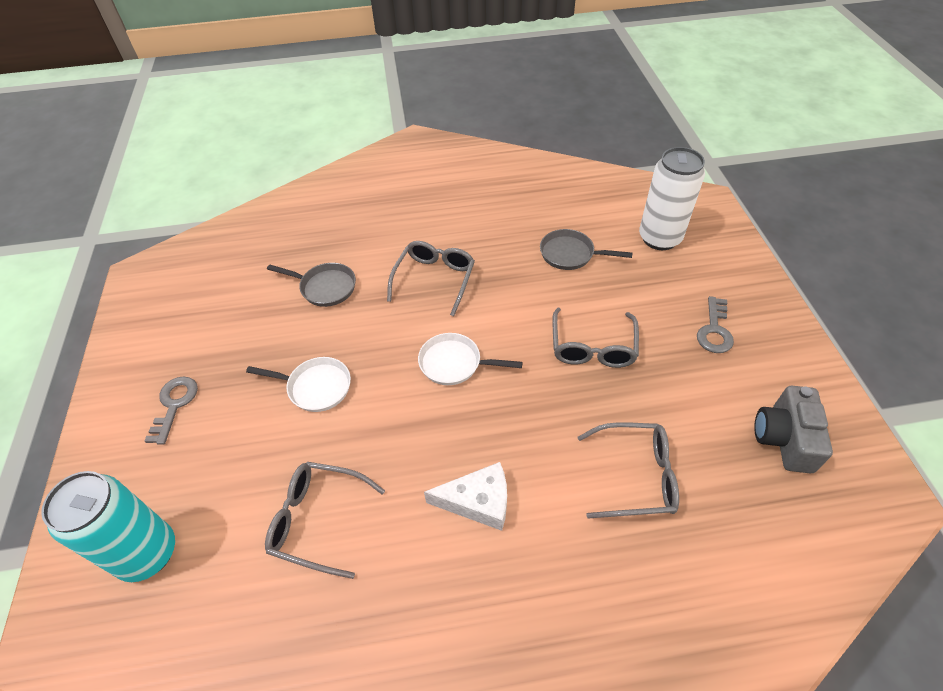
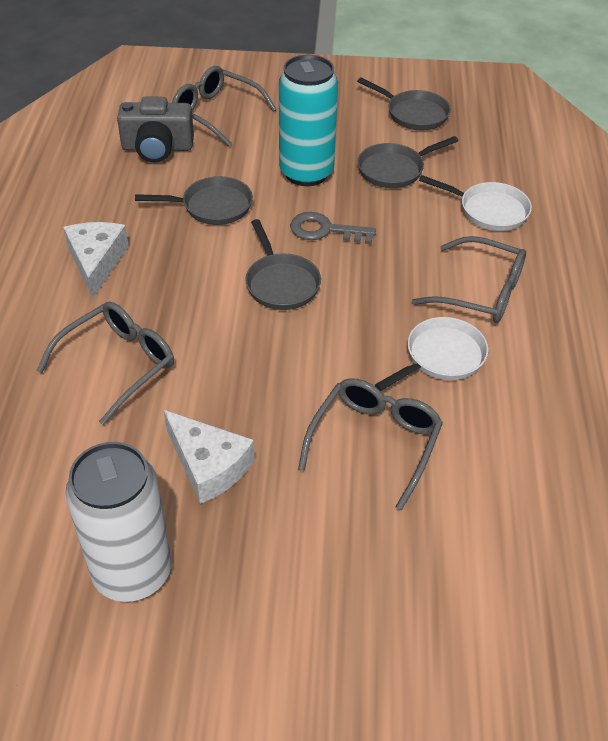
grey key: 2 -> 1
grey pan: 2 -> 4
white cheese: 1 -> 2

